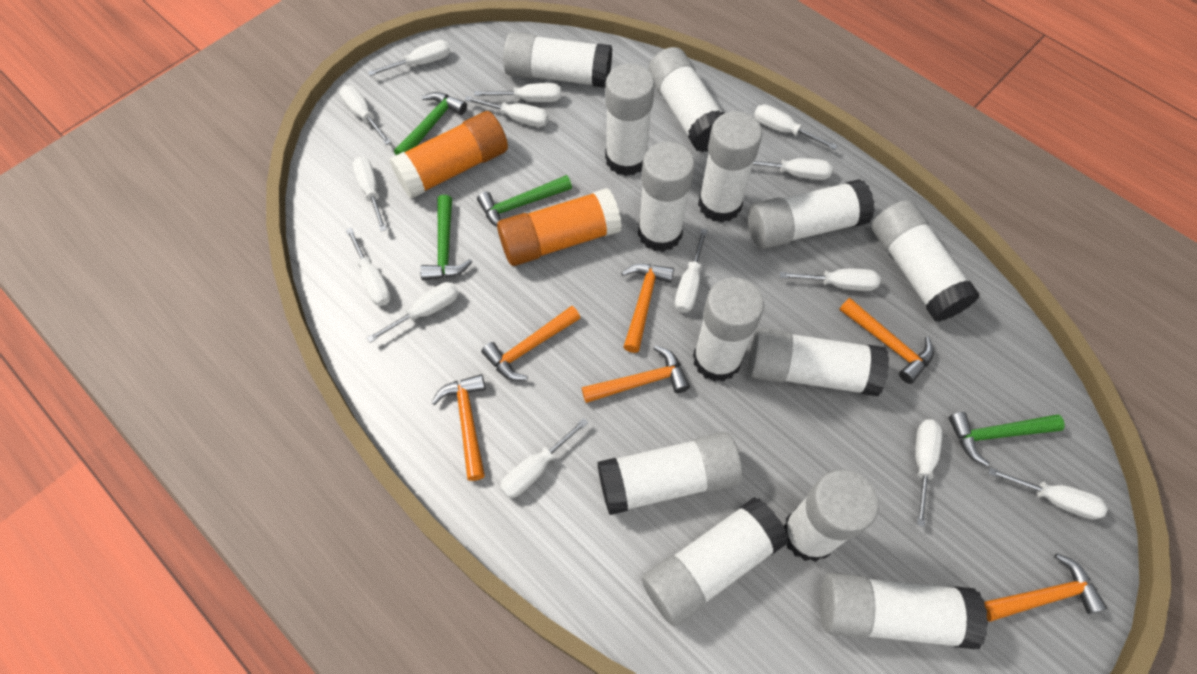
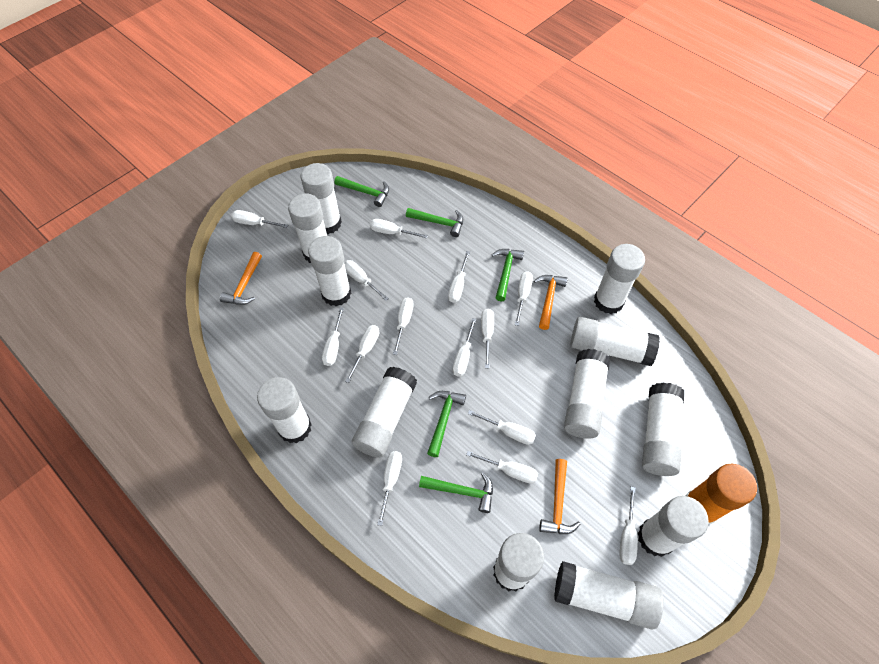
green hammer: 4 -> 5
orange glue stick: 2 -> 1
orange hammer: 6 -> 3
white glue stick: 13 -> 12

